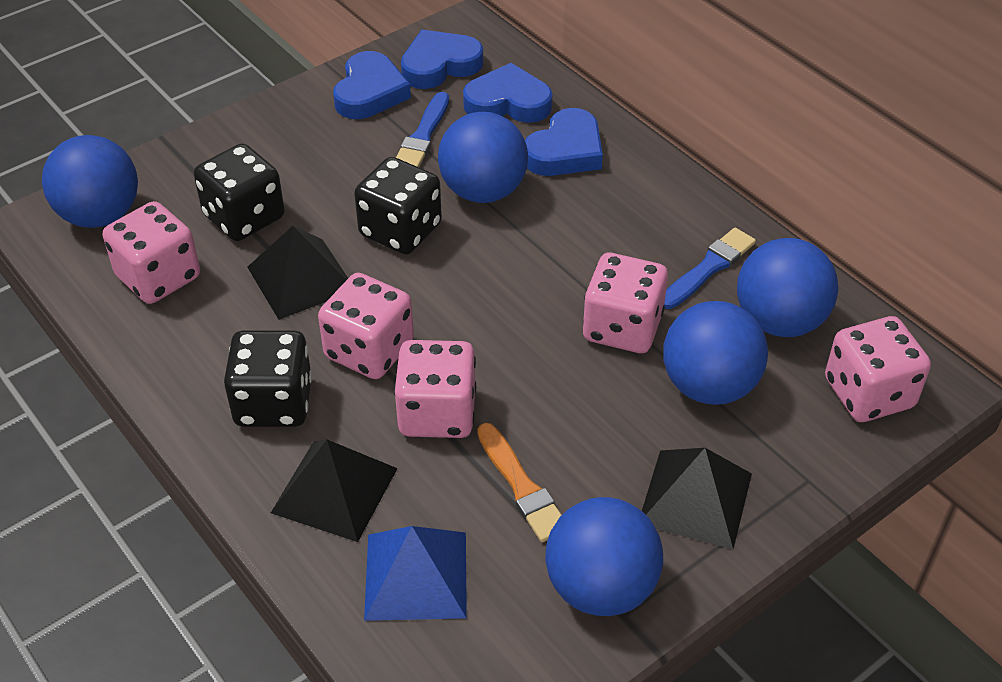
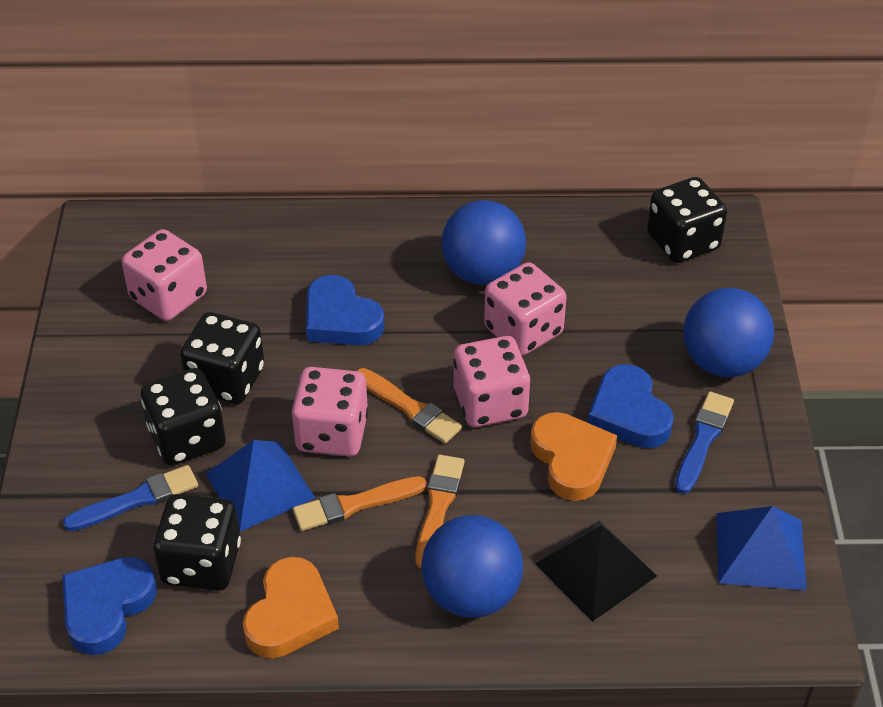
black dice: 3 -> 4
black pyramid: 3 -> 1
blue ball: 5 -> 3
blue heart: 4 -> 3
blue pyramid: 1 -> 2
orange brush: 1 -> 3
orange heart: 0 -> 2
pink dice: 5 -> 4

